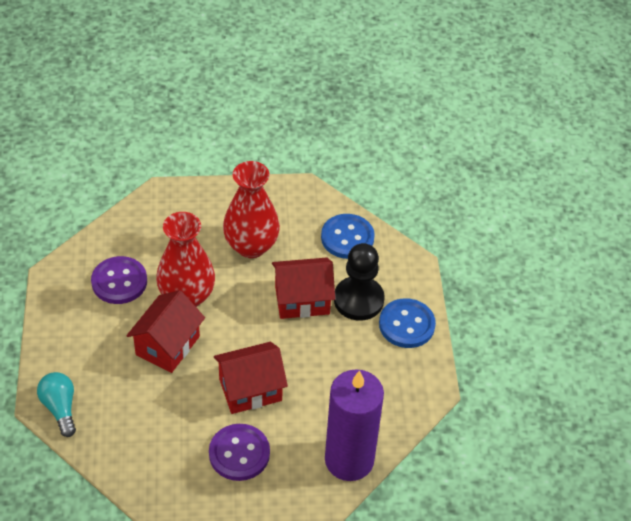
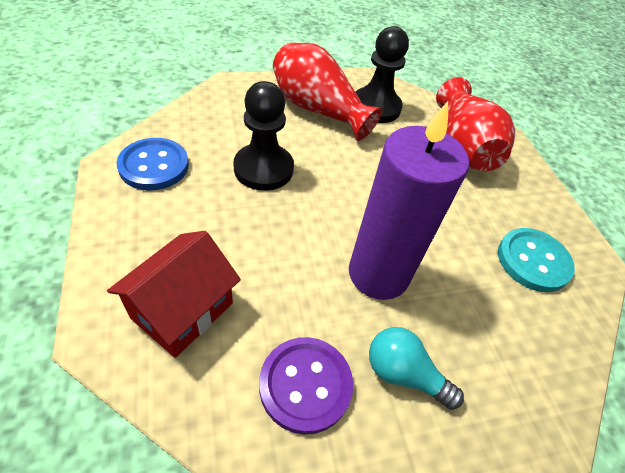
black pawn: 1 -> 2
blue button: 2 -> 1
purple button: 2 -> 1
red house: 3 -> 1
turquoise button: 0 -> 1

